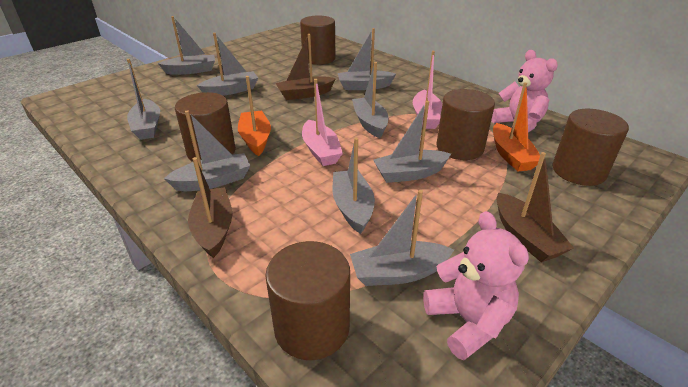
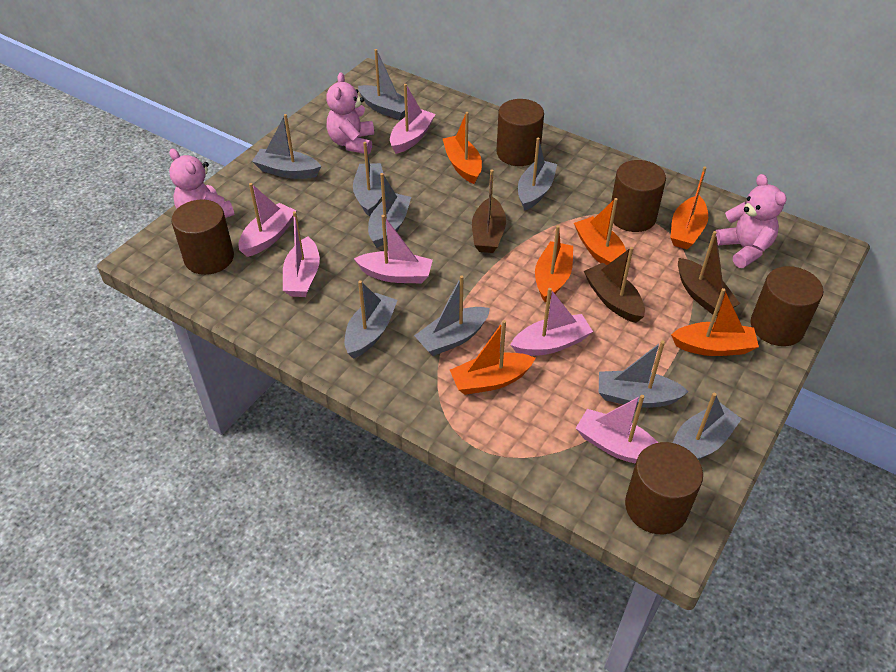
orange boat: 2 -> 6
pink boat: 2 -> 6
pink teddy bear: 2 -> 3

